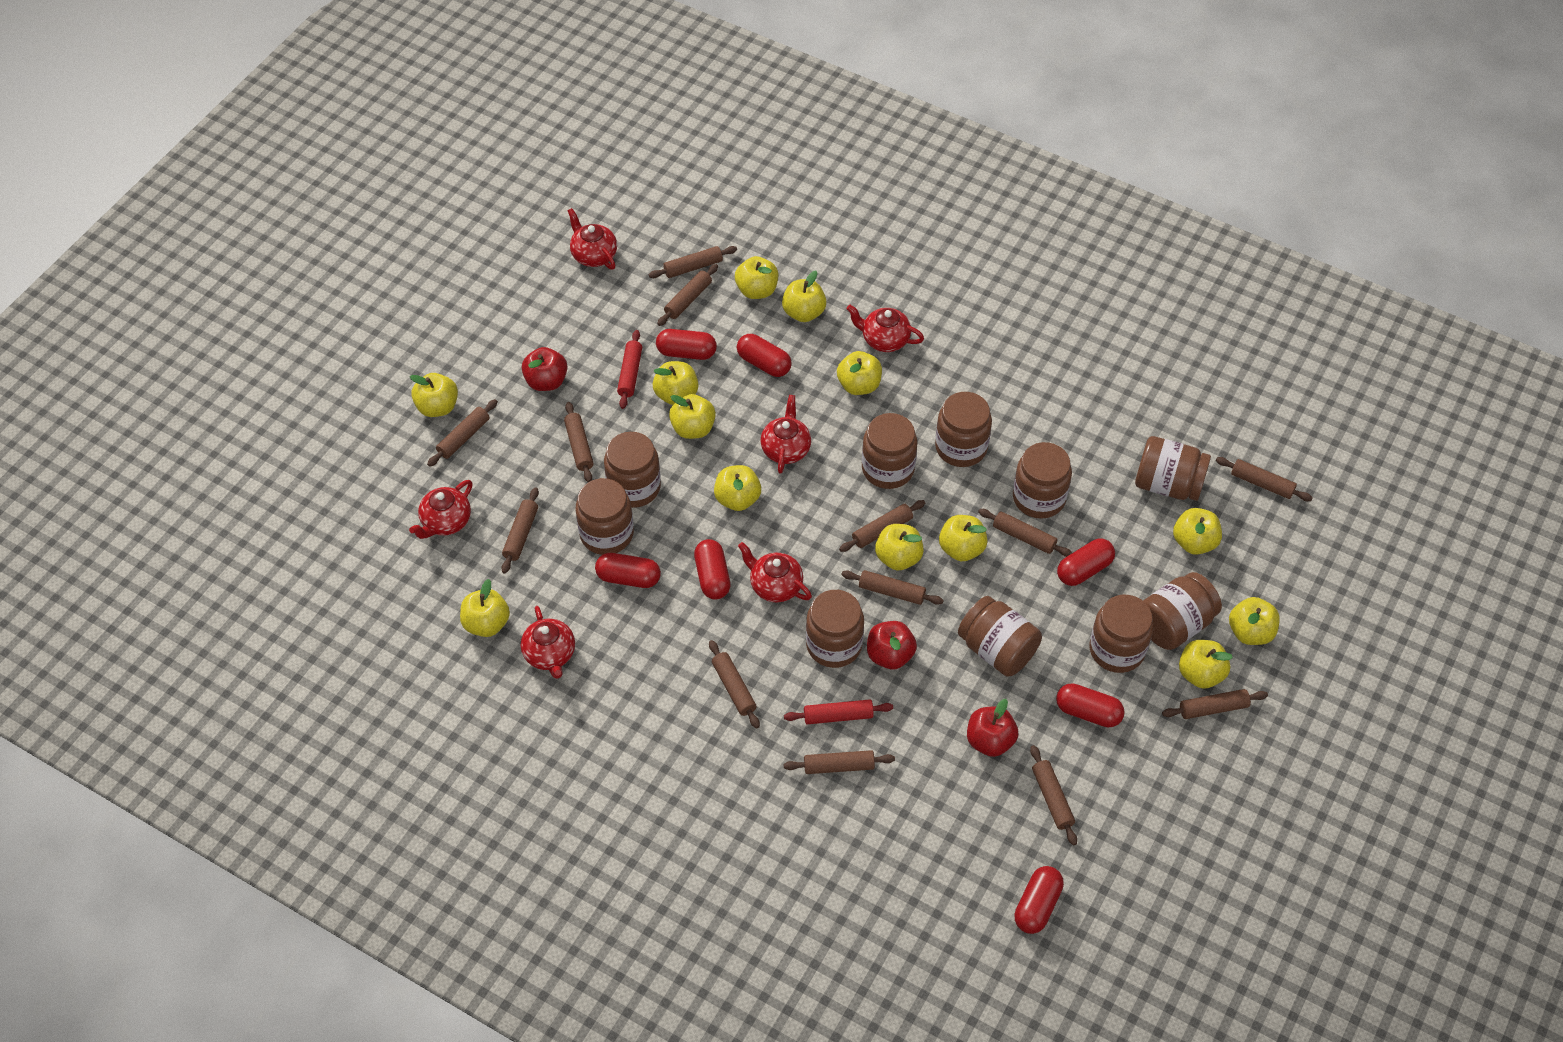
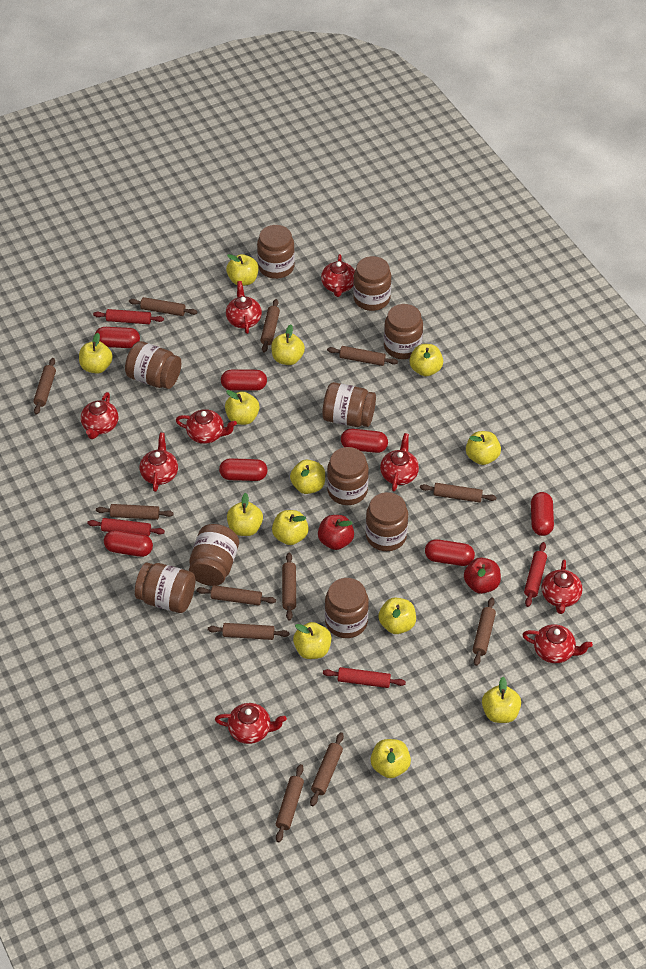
brown rolling pin: 13 -> 12
red apple: 3 -> 2
red rolling pin: 2 -> 4
red teapot: 6 -> 9

